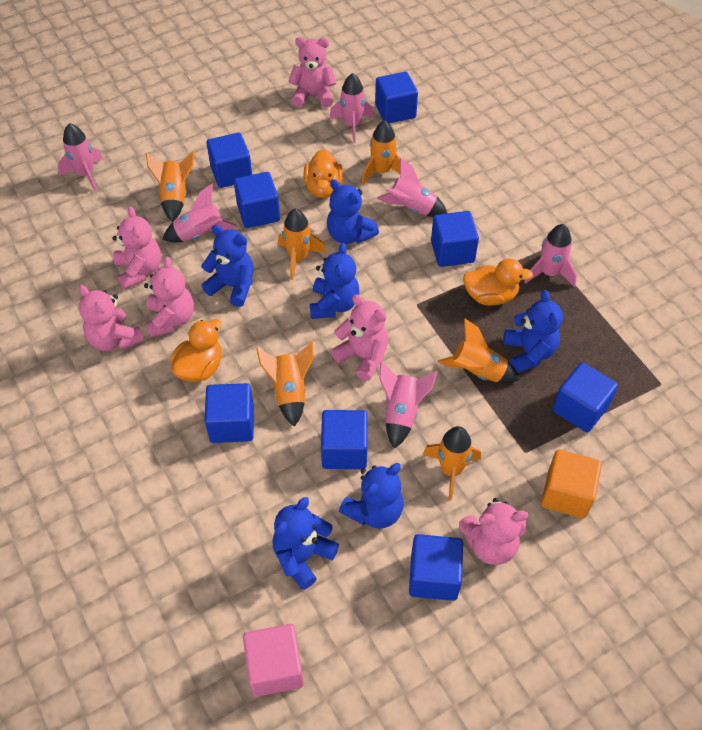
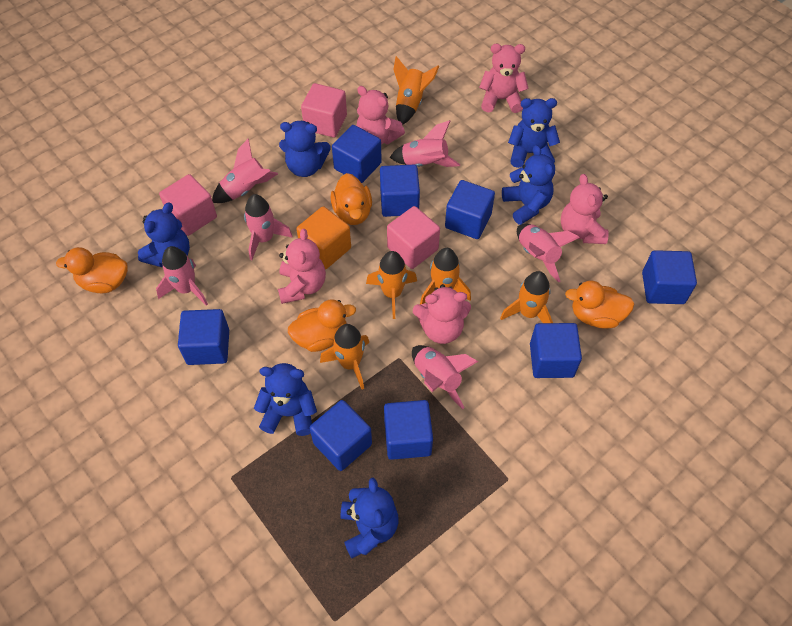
orange duck: 3 -> 4
orange rocket: 6 -> 5
pink cube: 1 -> 3
pink teddy bear: 6 -> 5

